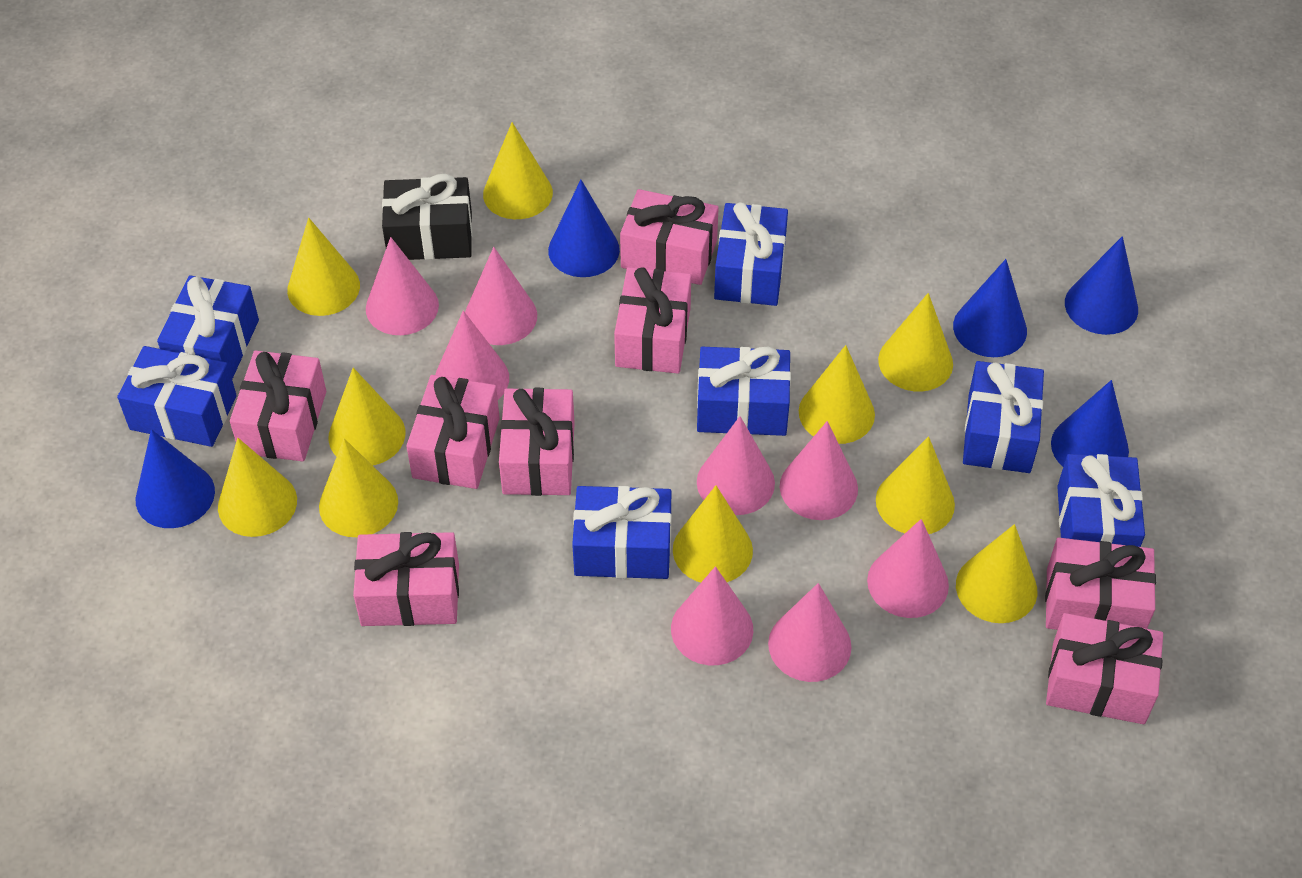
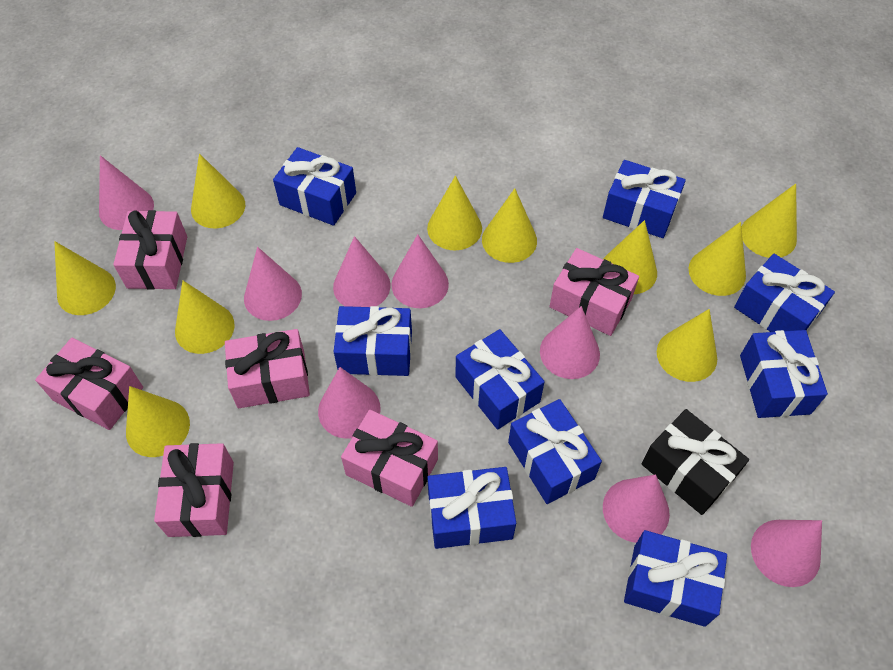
blue cone: 5 -> 0
blue gift: 7 -> 9
pink gift: 8 -> 6

